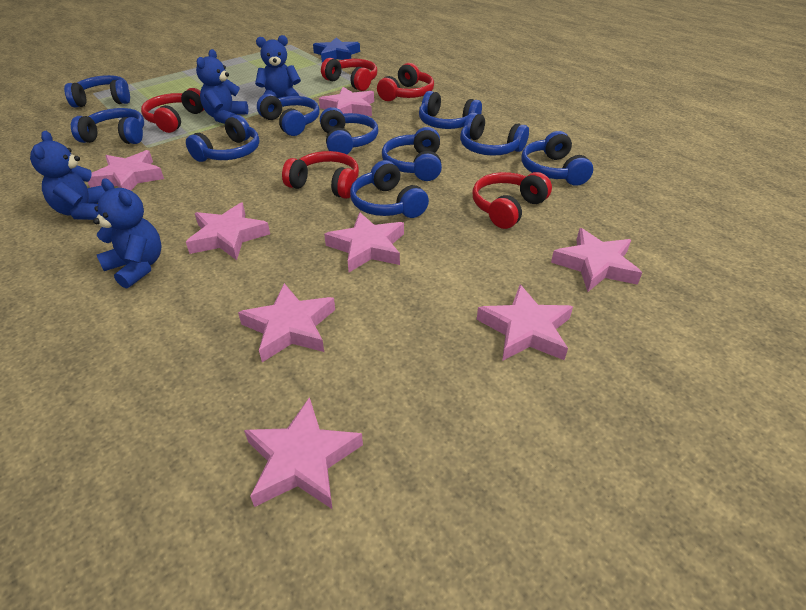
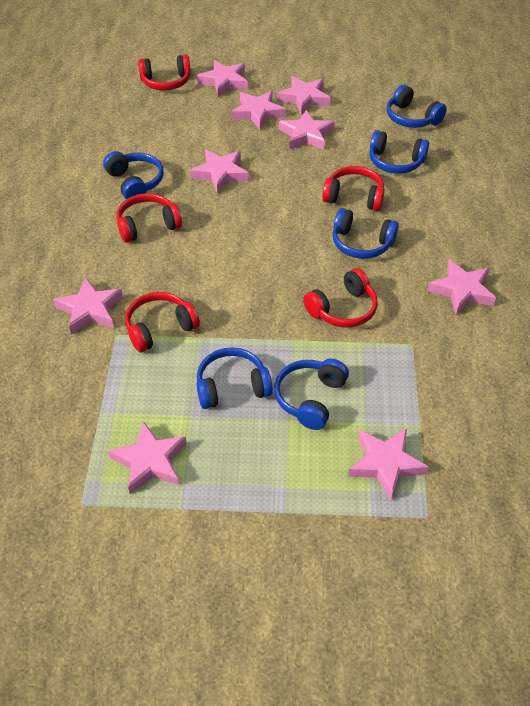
blue headphones: 10 -> 6
blue star: 1 -> 0
blue teddy bear: 4 -> 0
pink star: 8 -> 9

